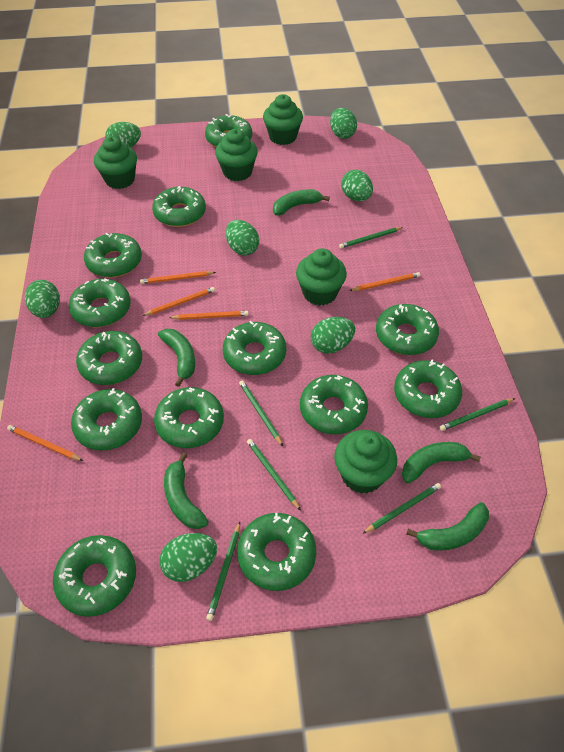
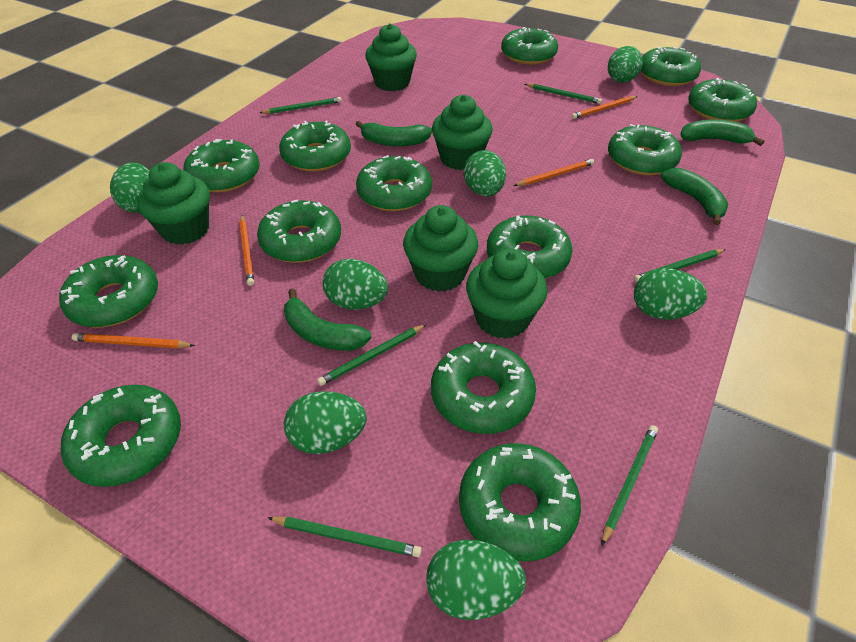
green banana: 5 -> 4
orange pencil: 5 -> 4

